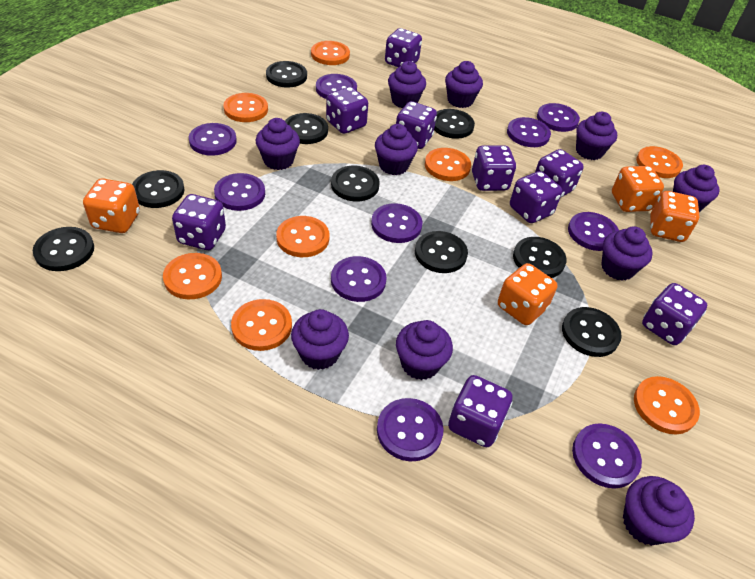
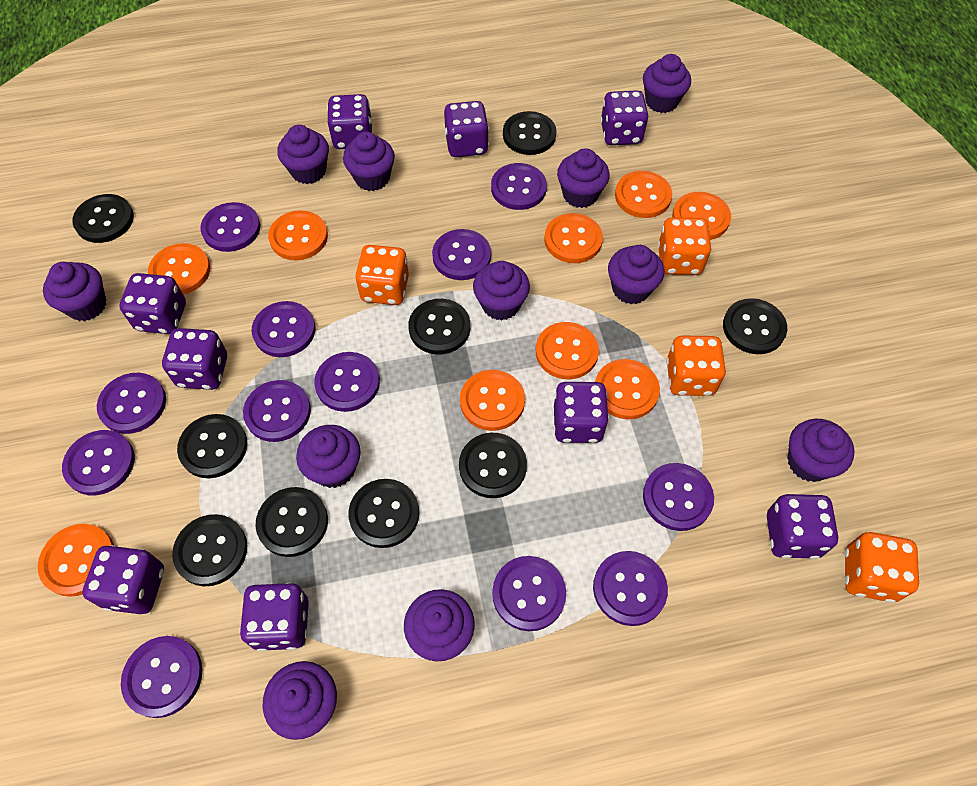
orange button: 8 -> 9
purple button: 10 -> 12
purple cupcake: 10 -> 11

